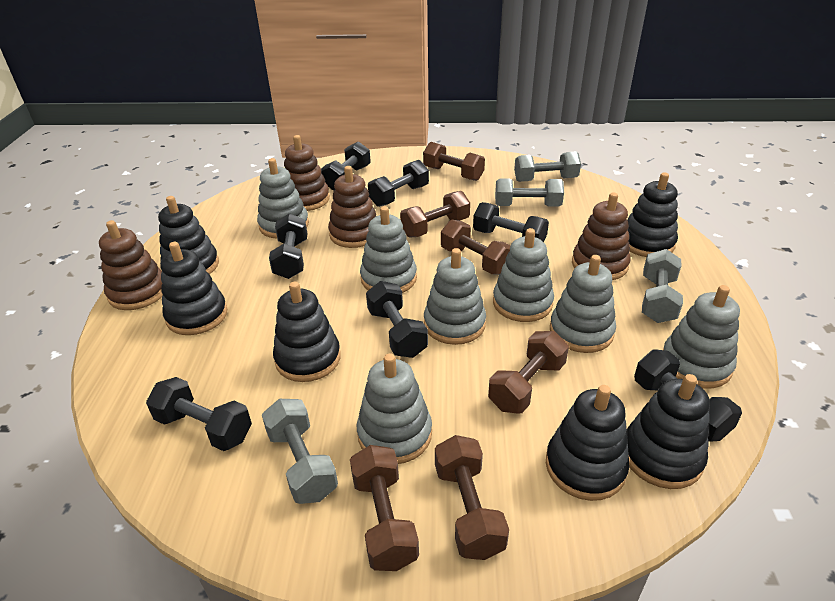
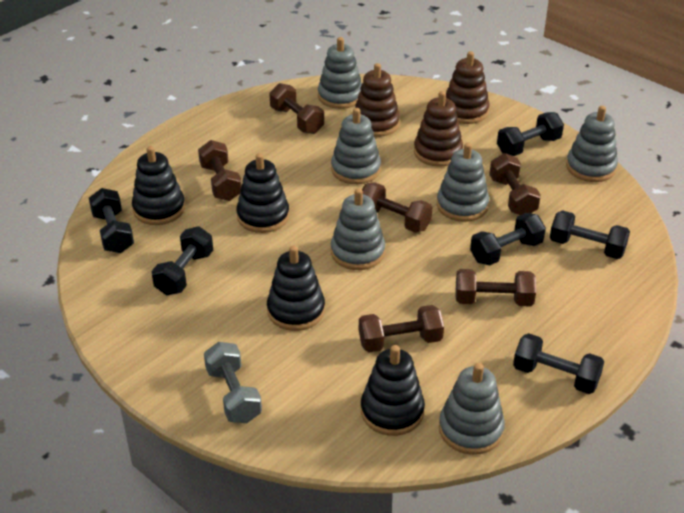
black dumbbell: 7 -> 6
black stacking toy: 6 -> 4
brown stacking toy: 4 -> 3
grey dumbbell: 4 -> 1
grey stacking toy: 7 -> 6

